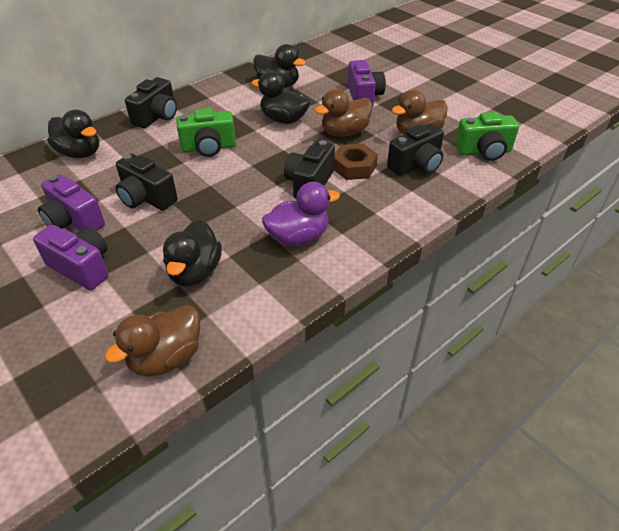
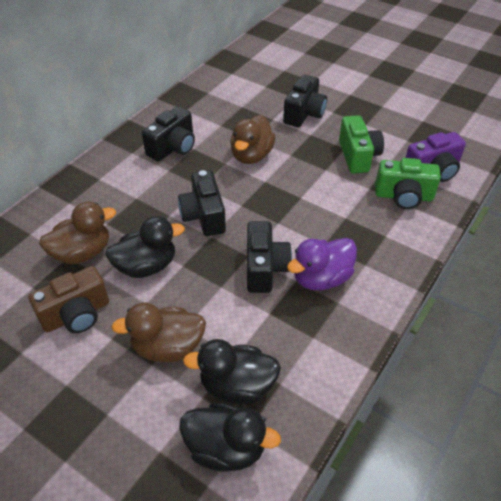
black duck: 4 -> 3
brown camera: 0 -> 1
brown nut: 1 -> 0
purple camera: 3 -> 1

